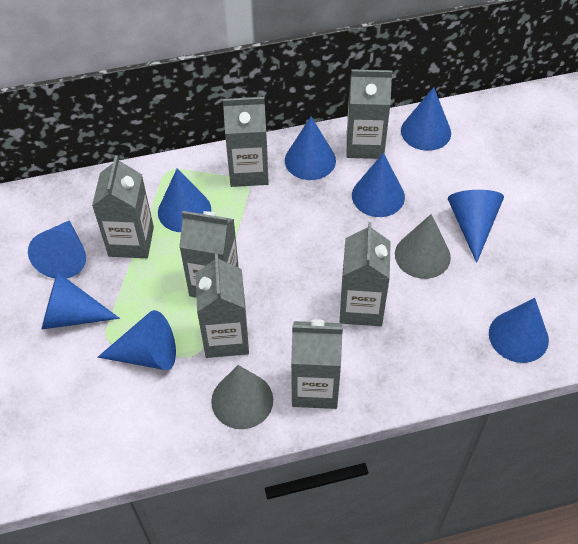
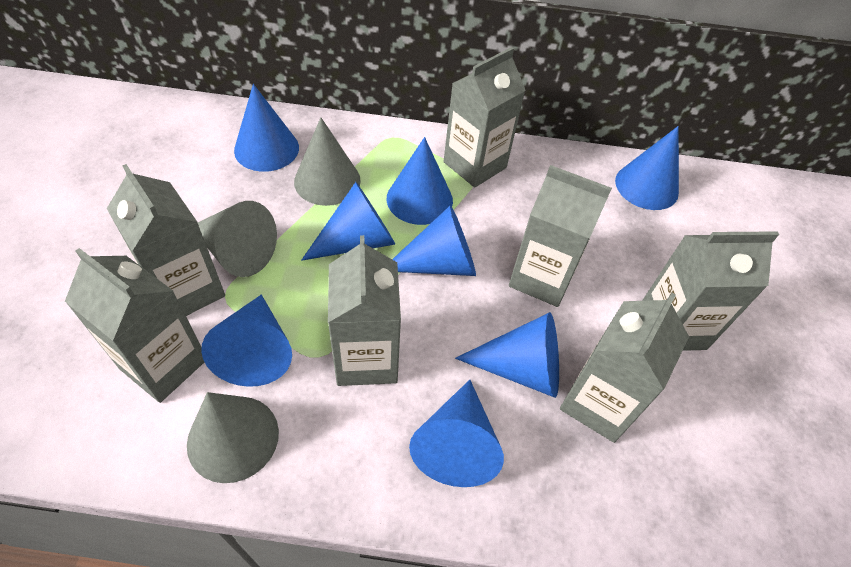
blue cone: 9 -> 8
grey cone: 2 -> 3

